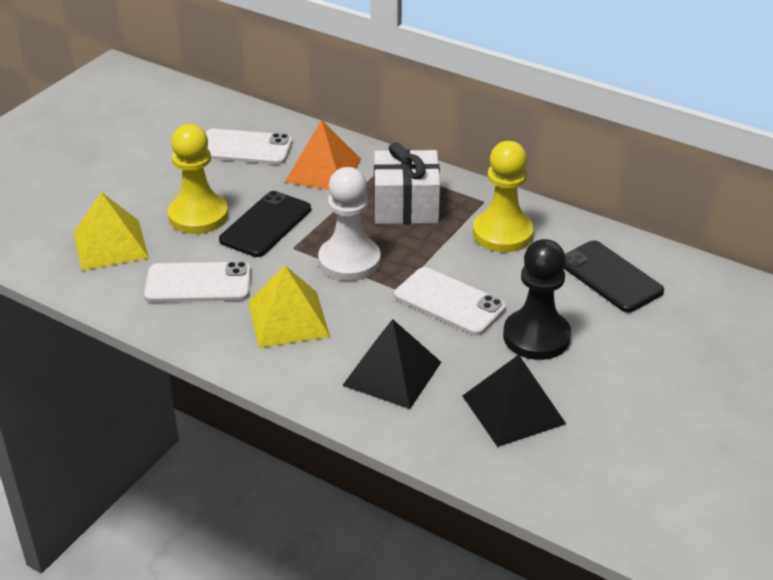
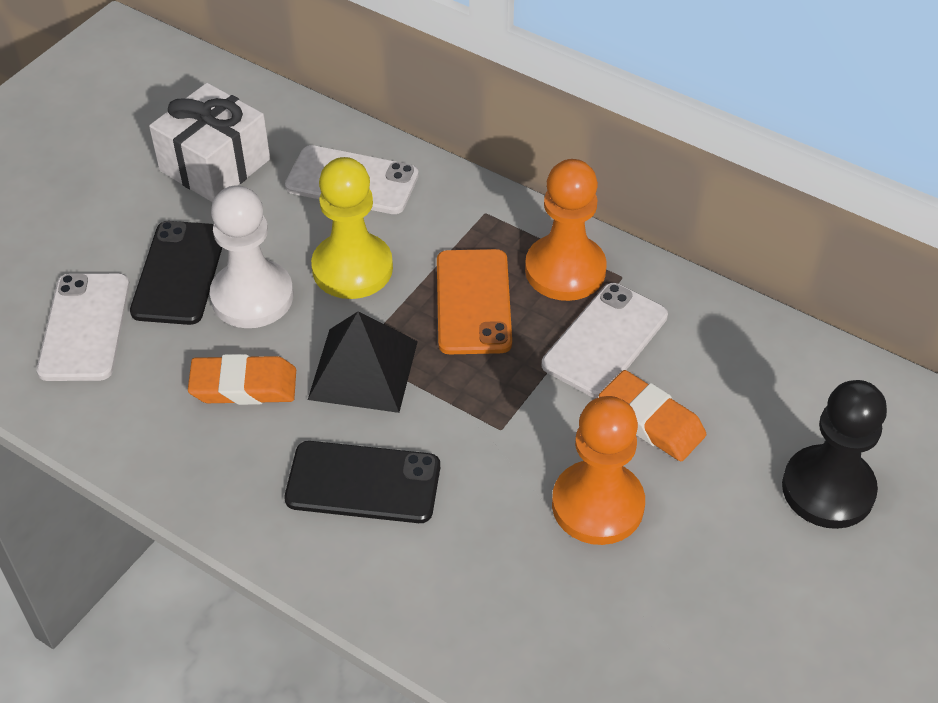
black pyramid: 2 -> 1
orange eraser: 0 -> 2
orange pawn: 0 -> 2
orange phone: 0 -> 1
orange pyramid: 1 -> 0
yellow pawn: 2 -> 1
yellow pyramid: 2 -> 0

